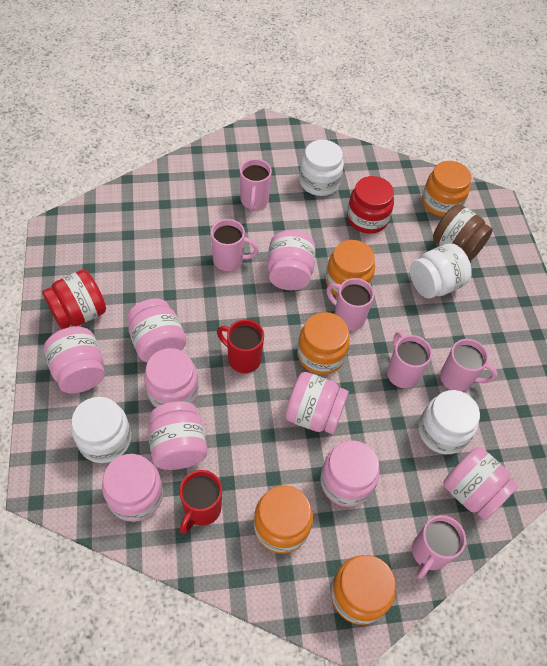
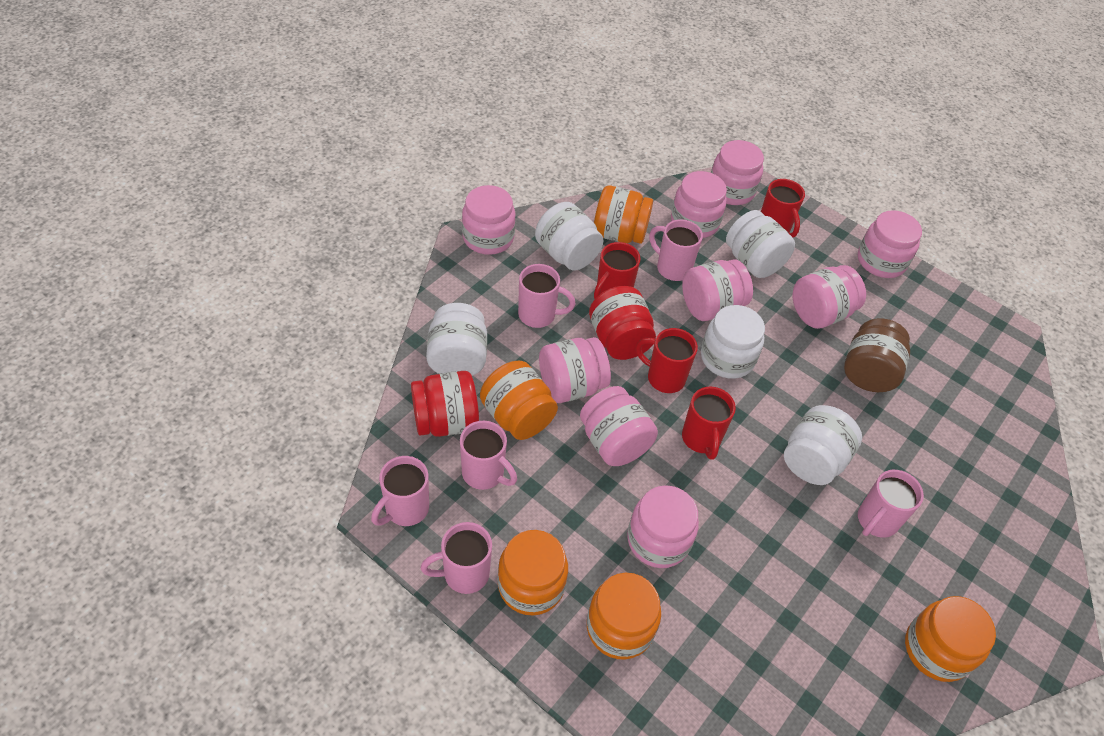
red mug: 2 -> 4
white jar: 4 -> 5

